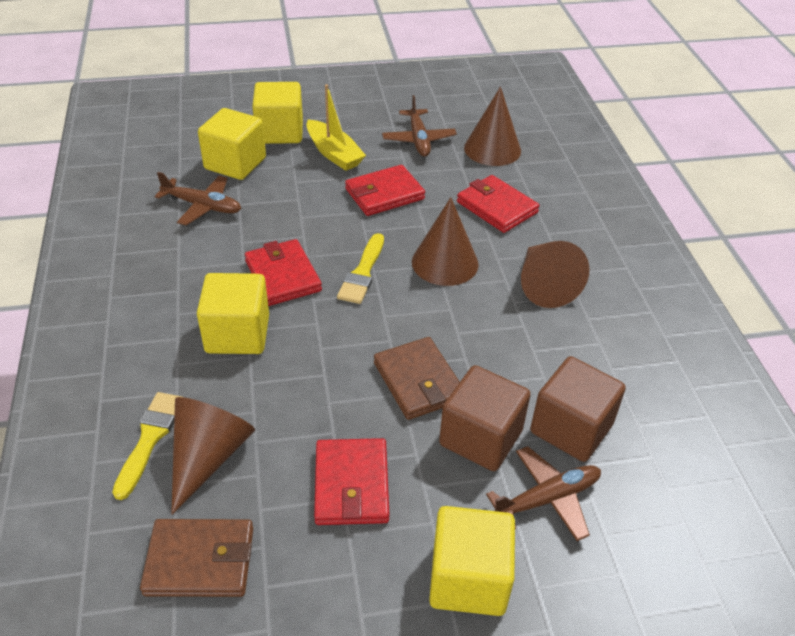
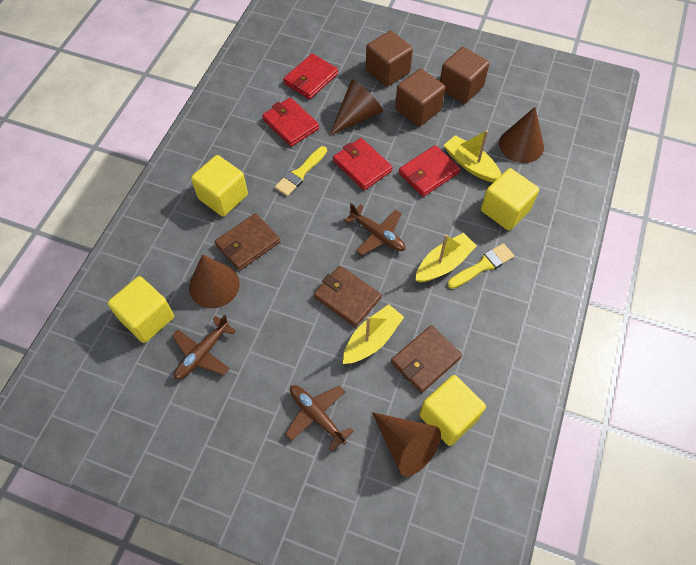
brown cube: 2 -> 3
brown wallet: 2 -> 3
yellow boat: 1 -> 3

